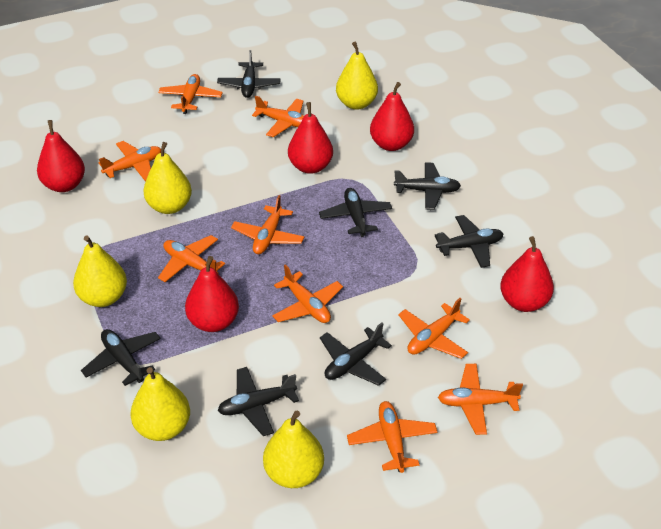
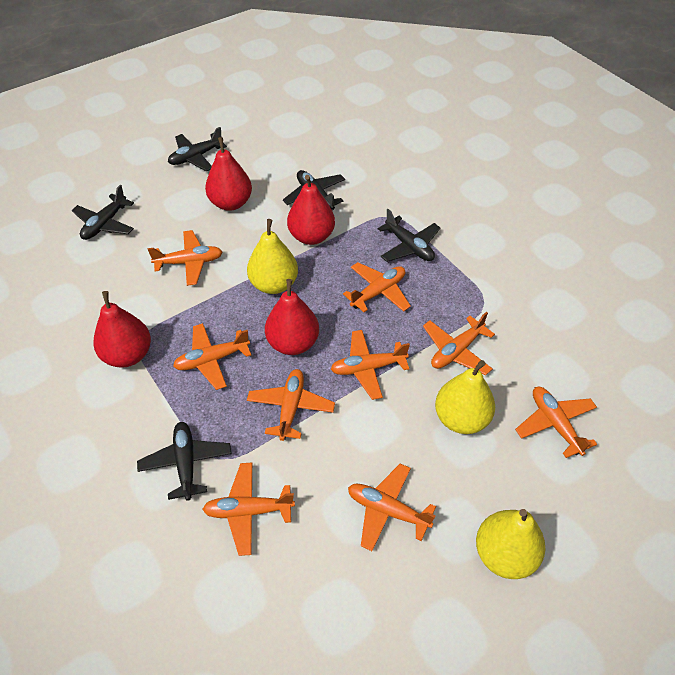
black plane: 7 -> 5
red pear: 5 -> 4
yellow pear: 5 -> 3

